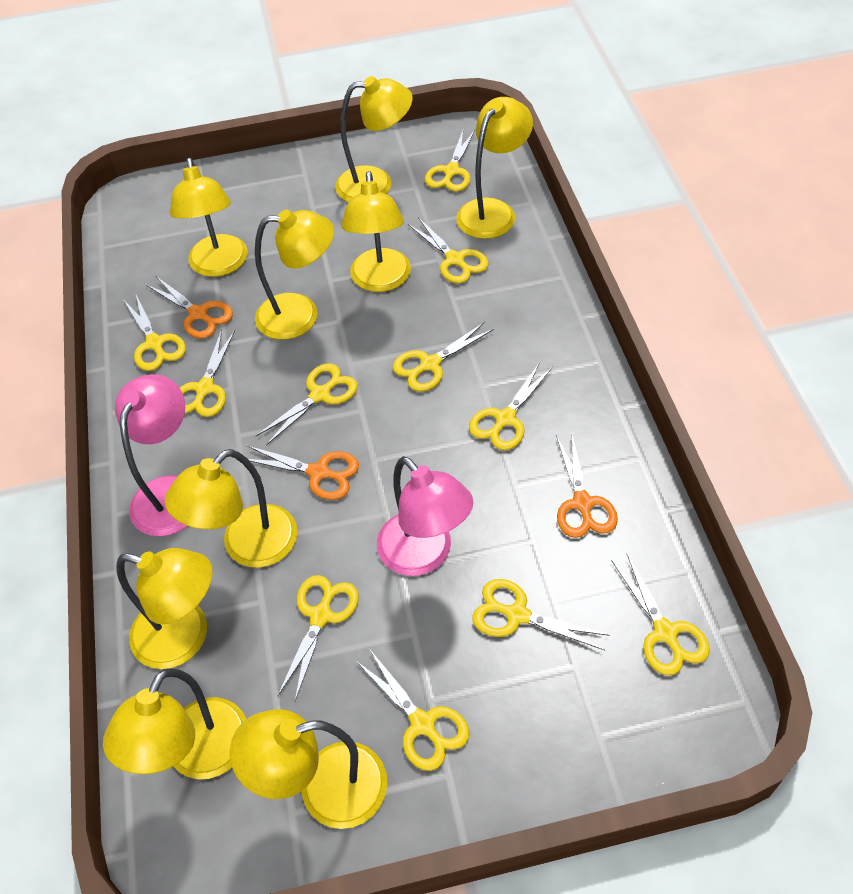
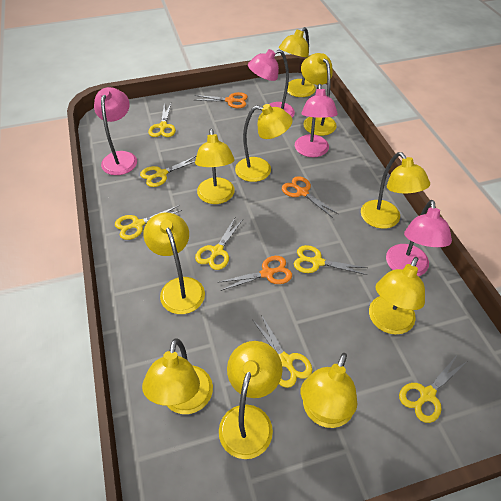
pink lamp: 2 -> 4
yellow lamp: 9 -> 10
yellow scissors: 11 -> 7

